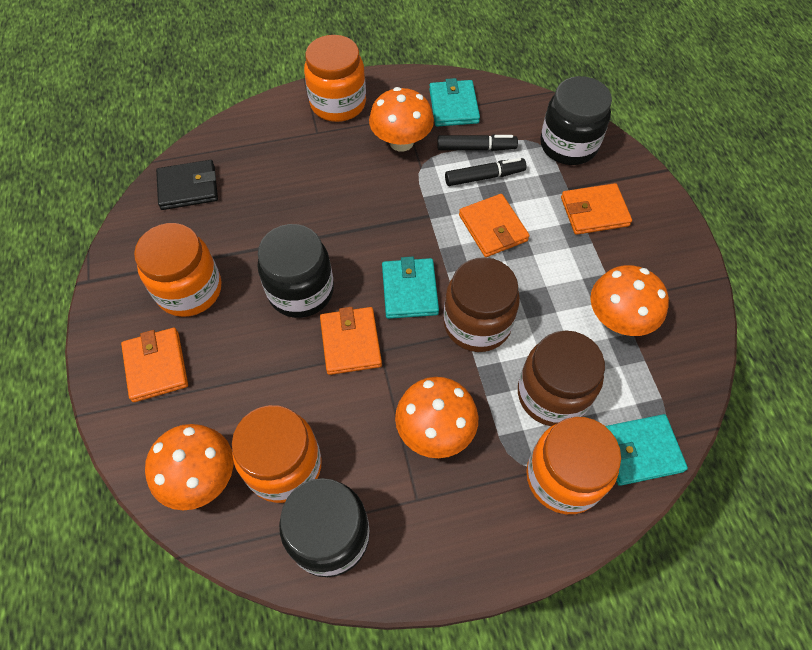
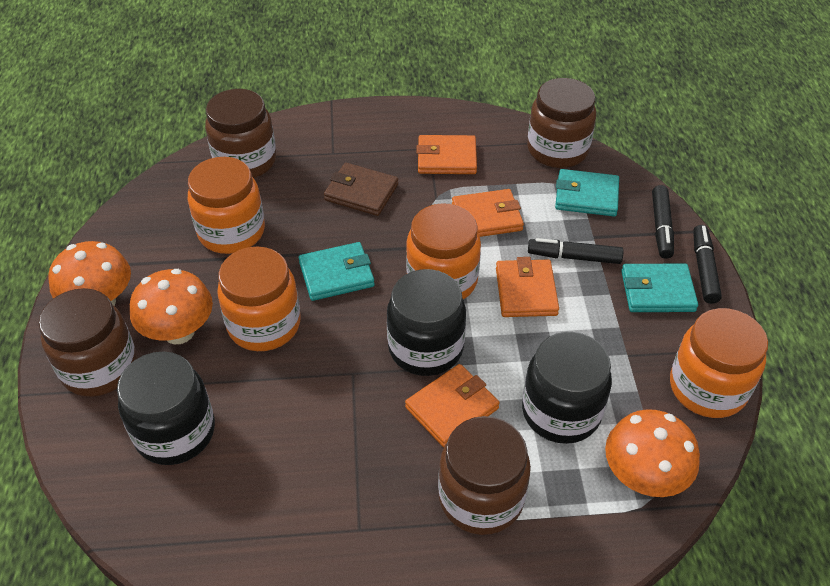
black marker: 2 -> 3
black wallet: 1 -> 0
brown jar: 2 -> 4
brown wallet: 0 -> 1
orange mushroom: 4 -> 3

